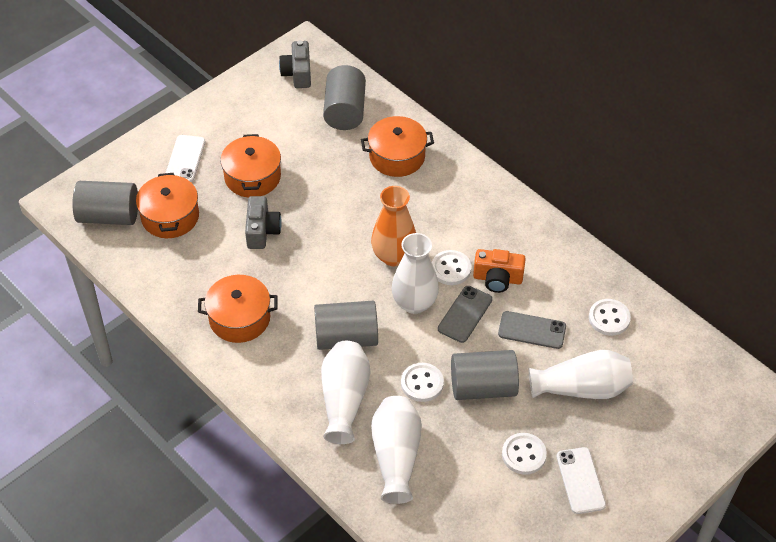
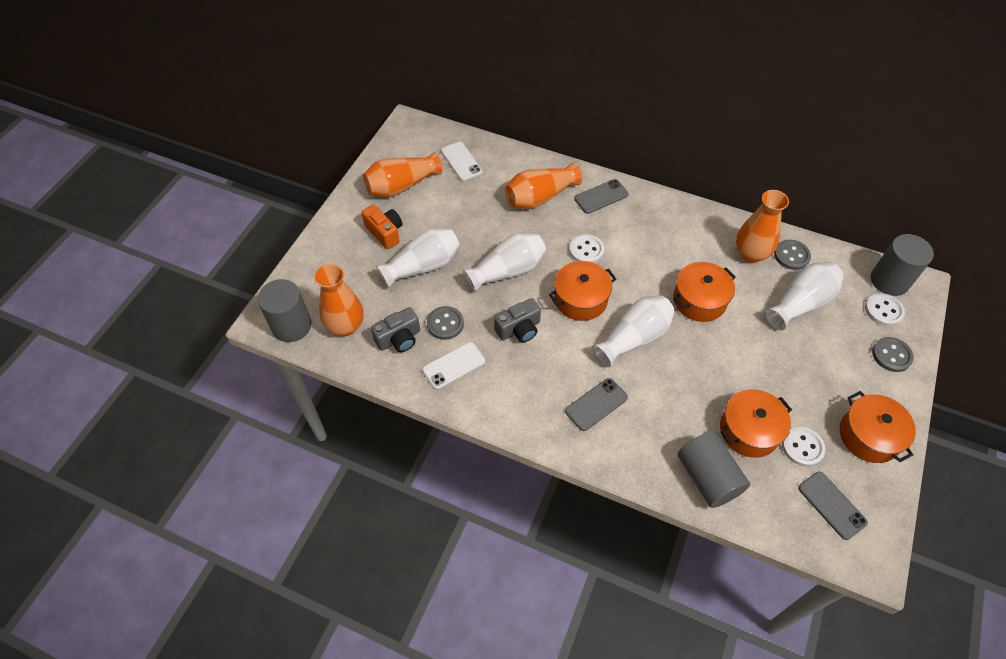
grey button: 0 -> 3
grey cylinder: 4 -> 3
grey phone: 2 -> 3
orange vase: 1 -> 4
white button: 4 -> 3

